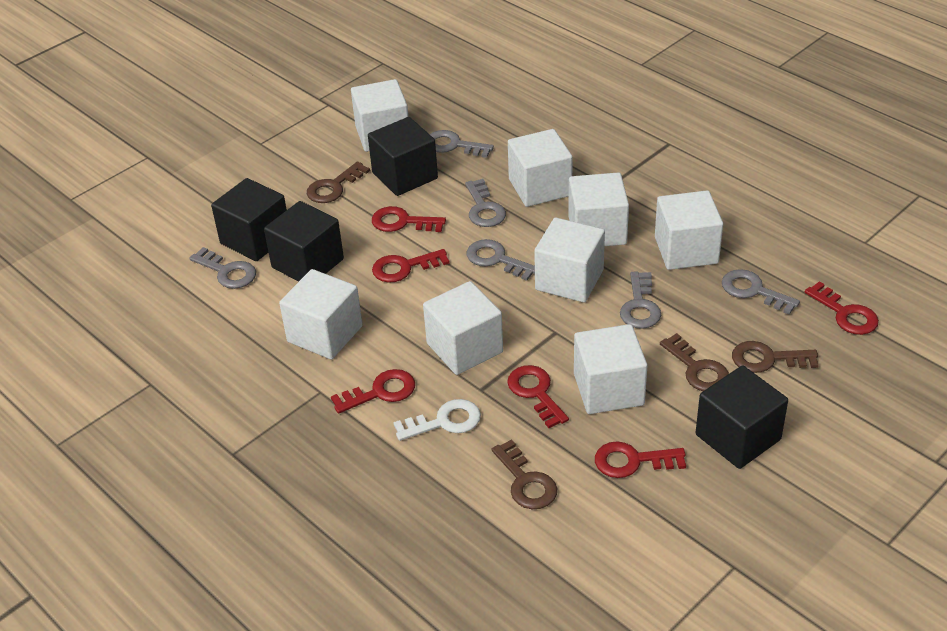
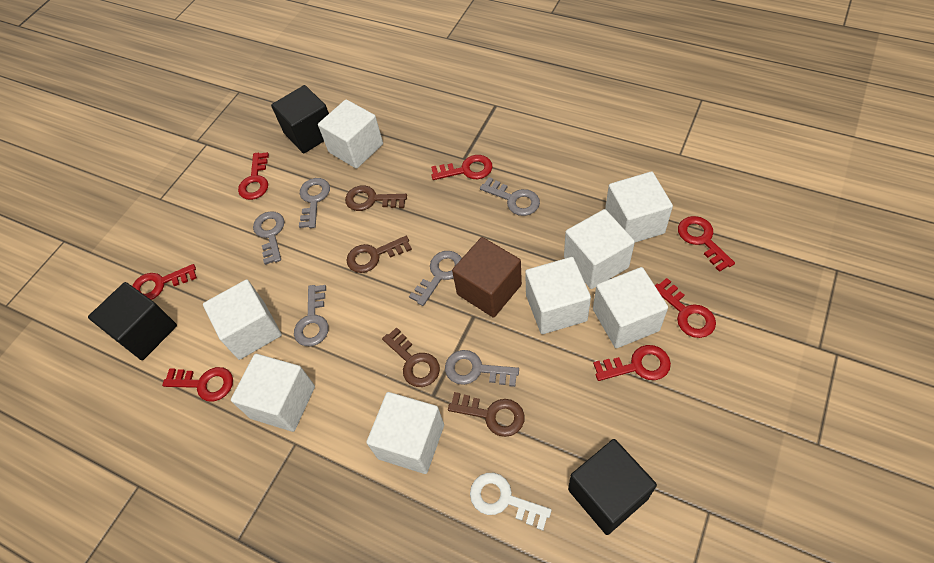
black cube: 4 -> 3
brown cube: 0 -> 1
red key: 6 -> 7

